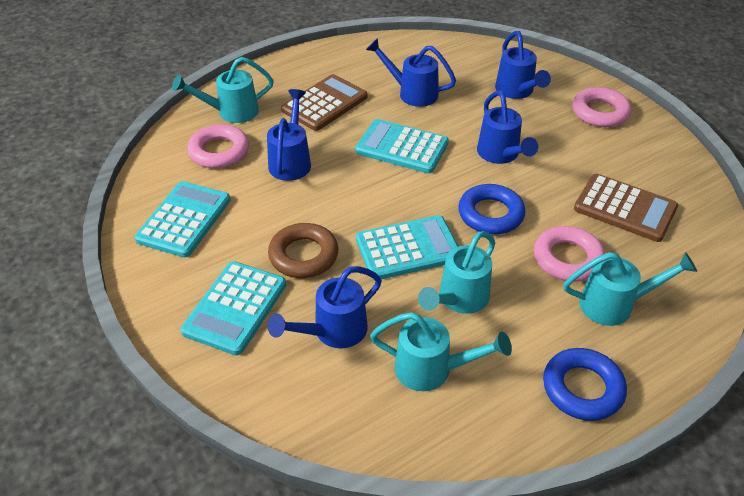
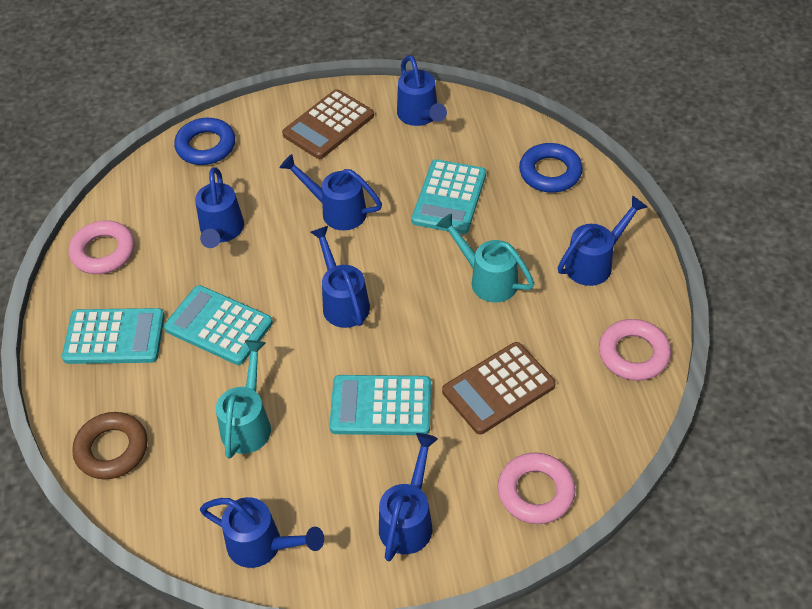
blue watering can: 5 -> 7
turquoise watering can: 4 -> 2

